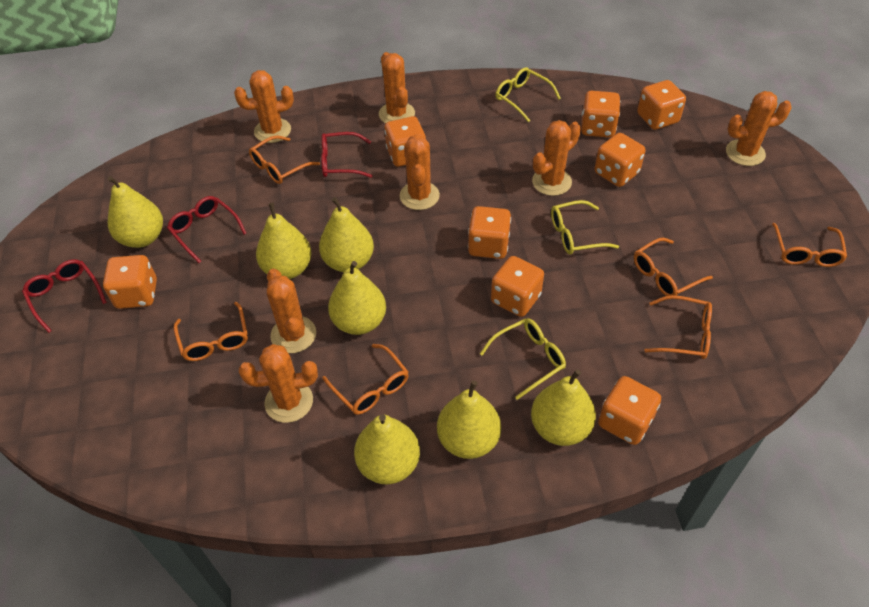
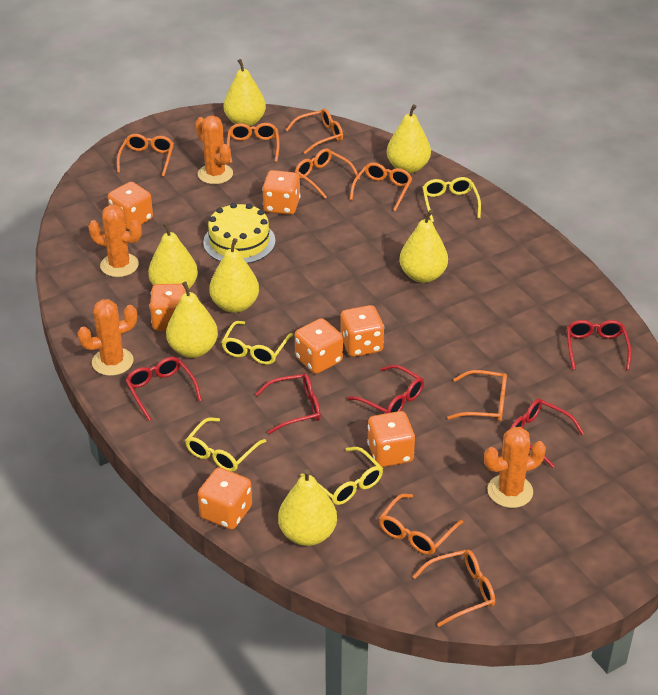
orange cactus: 7 -> 4
orange dice: 8 -> 7
orange glasses: 6 -> 8
red glasses: 3 -> 5
yellow cake: 0 -> 1
yellow glasses: 3 -> 4

